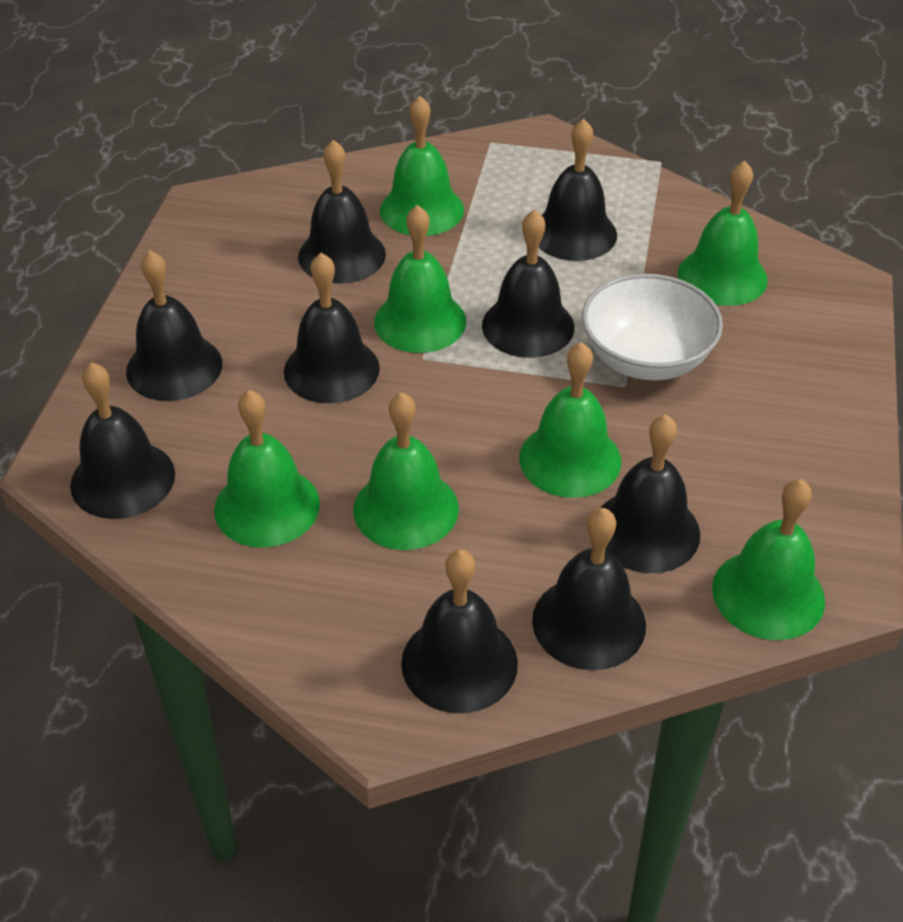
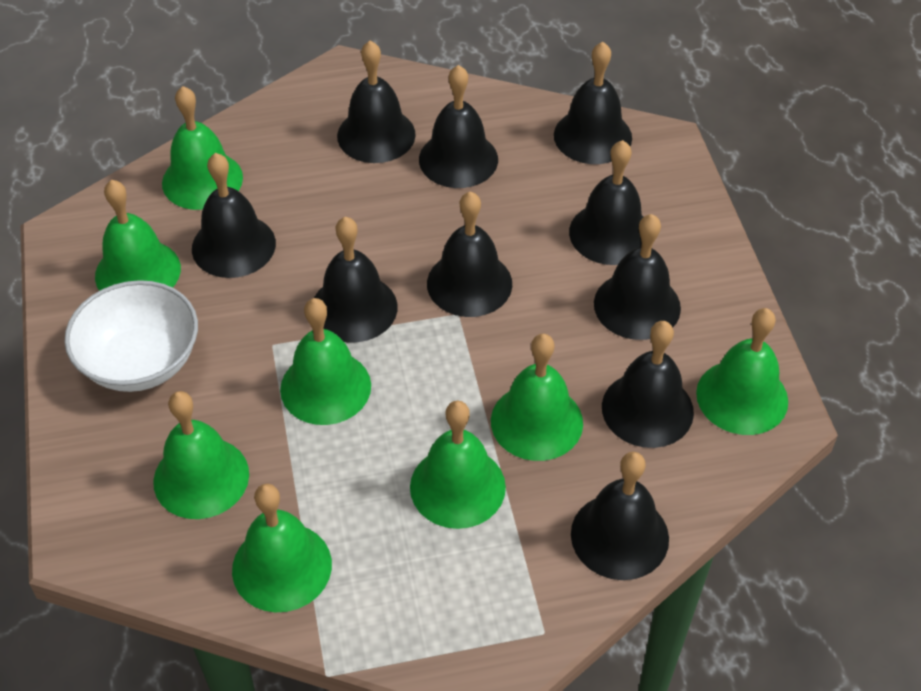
black bell: 9 -> 10
green bell: 7 -> 8

